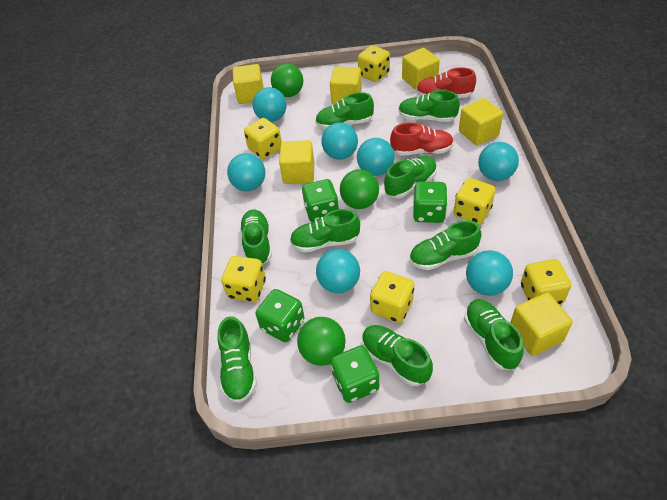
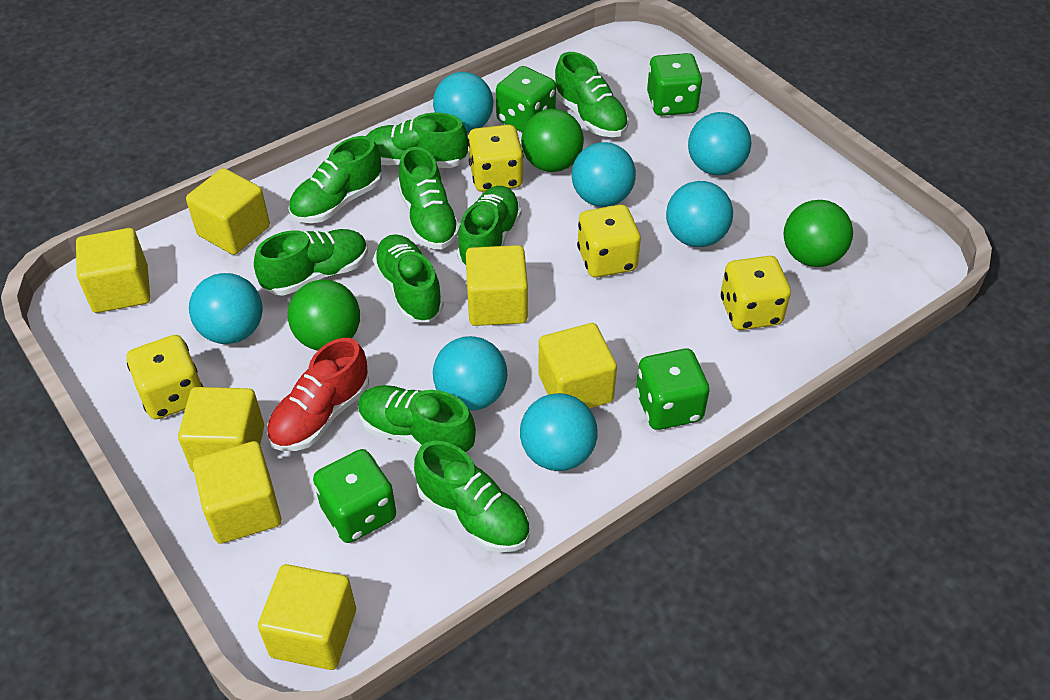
red shoe: 2 -> 1
yellow cube: 6 -> 7
yellow dice: 6 -> 4

